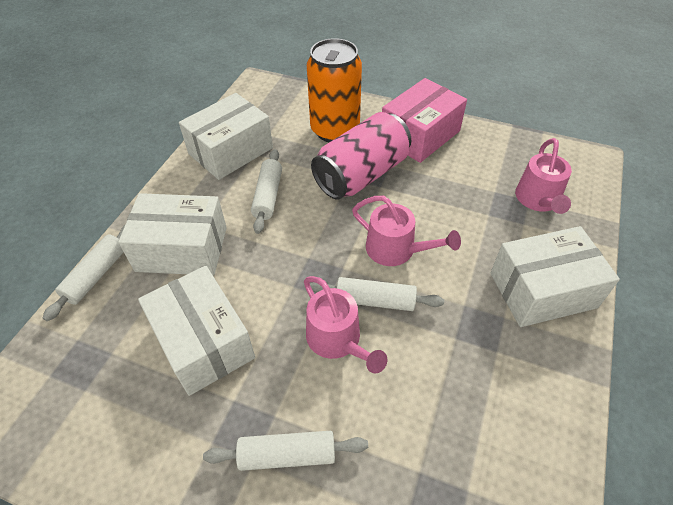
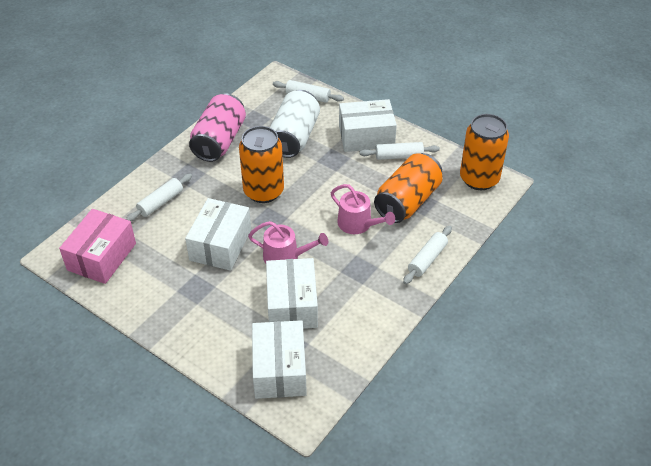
orange can: 1 -> 3
pink watering can: 3 -> 2
white can: 0 -> 1

